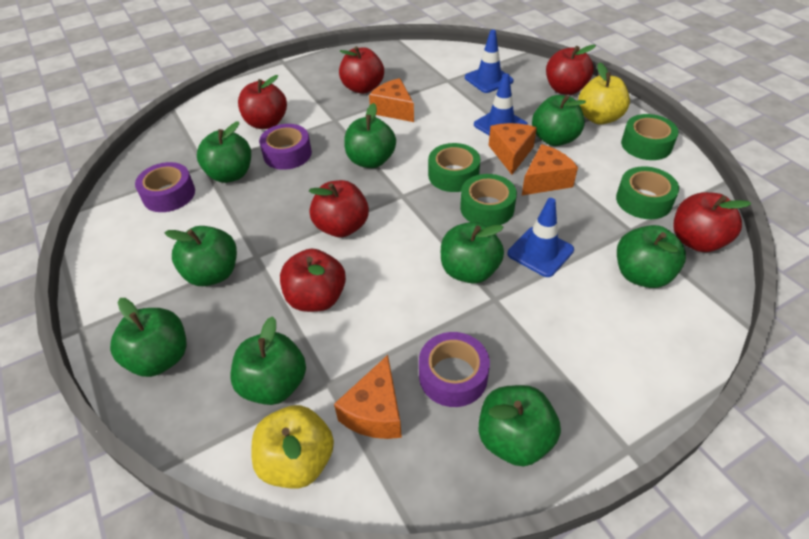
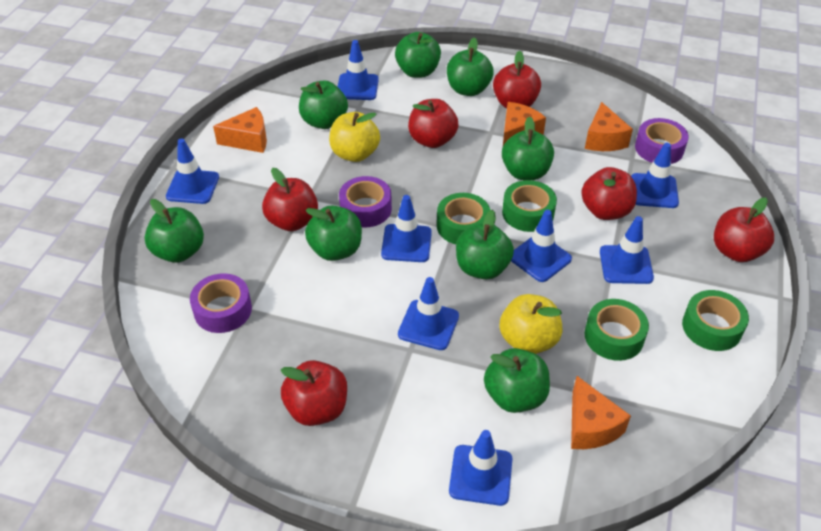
blue traffic cone: 3 -> 8
green apple: 9 -> 8

